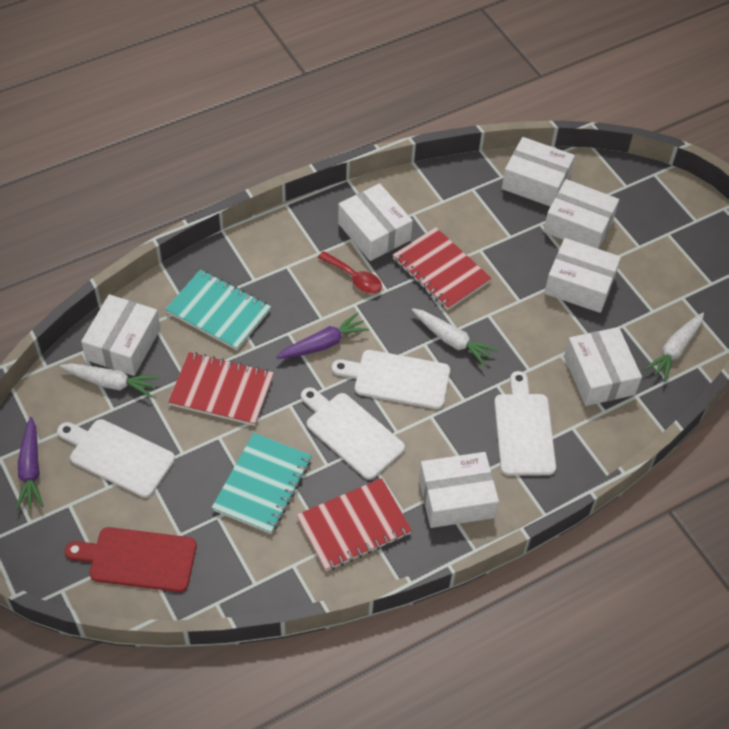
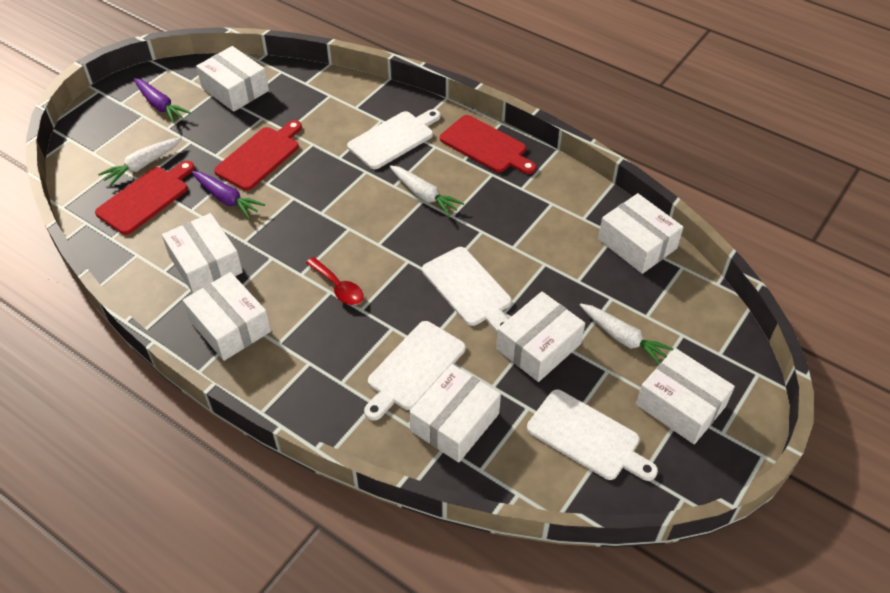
red cutting board: 1 -> 3
red notebook: 3 -> 0
turquoise notebook: 2 -> 0

